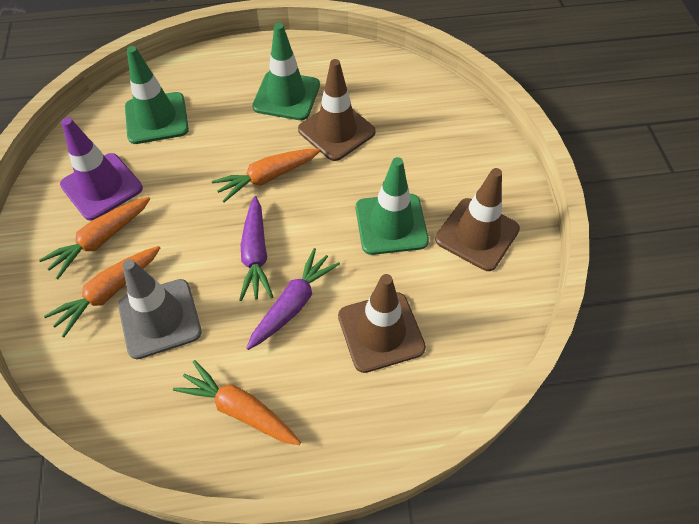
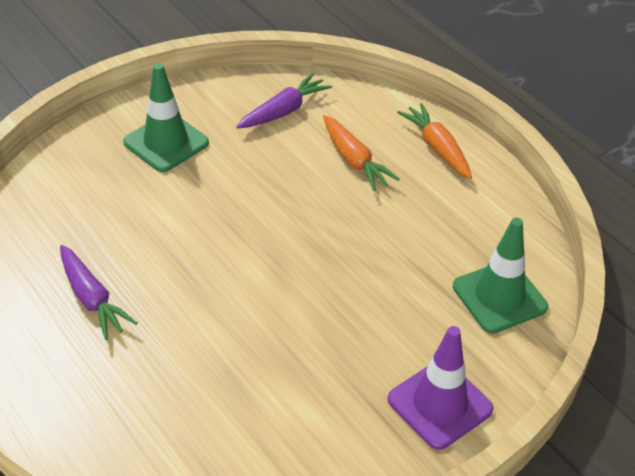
brown traffic cone: 3 -> 0
green traffic cone: 3 -> 2
grey traffic cone: 1 -> 0
orange carrot: 4 -> 2

